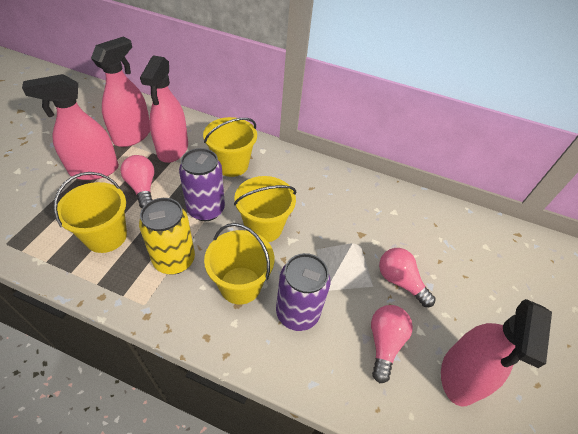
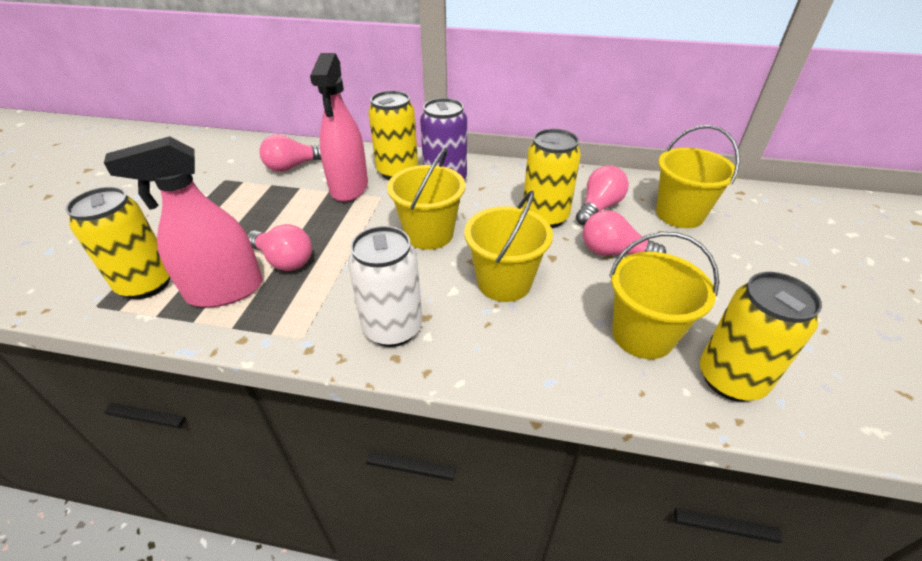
pink light bulb: 3 -> 4
pink spray bottle: 4 -> 2
purple can: 2 -> 1
white can: 0 -> 1
white pyramid: 1 -> 0
yellow can: 1 -> 4

